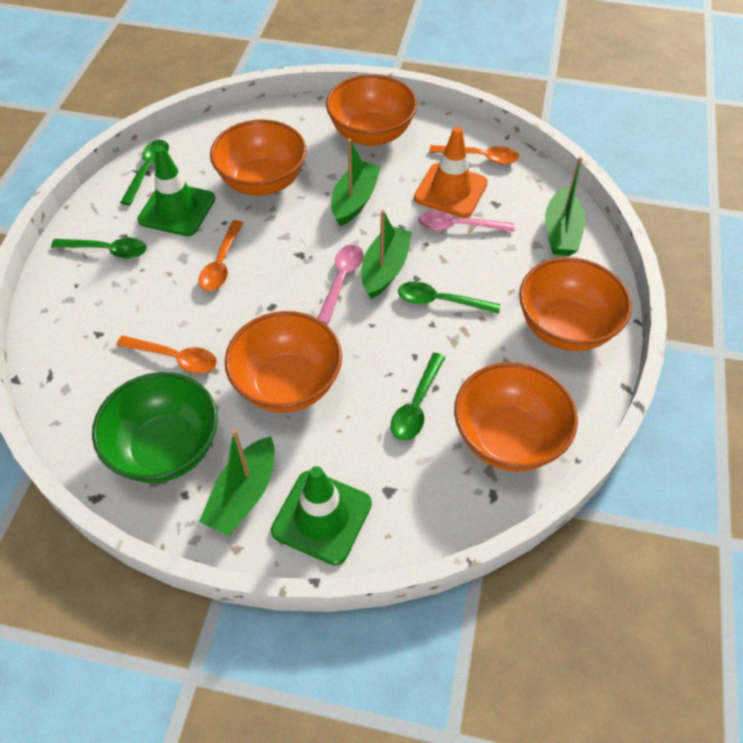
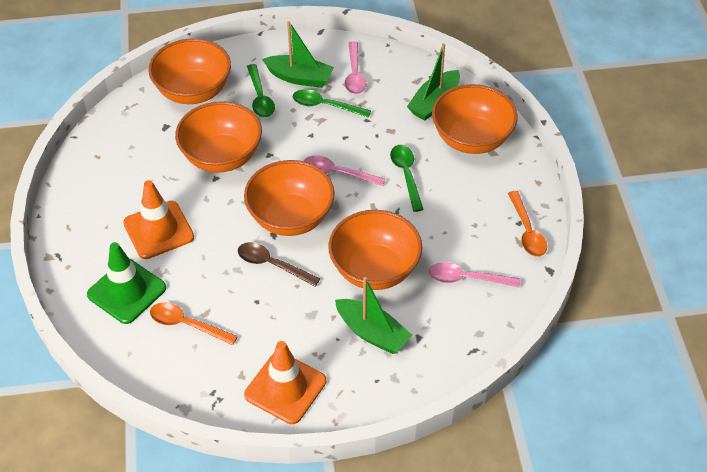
brown spoon: 0 -> 1
green boat: 4 -> 3
green bowl: 1 -> 0
green spoon: 4 -> 3
green traffic cone: 2 -> 1
orange spoon: 3 -> 2
orange traffic cone: 1 -> 2
pink spoon: 2 -> 3

